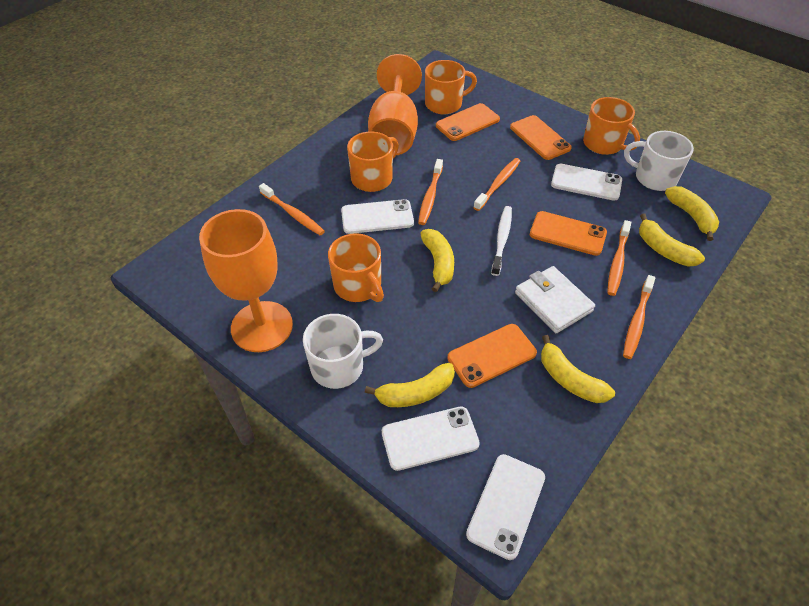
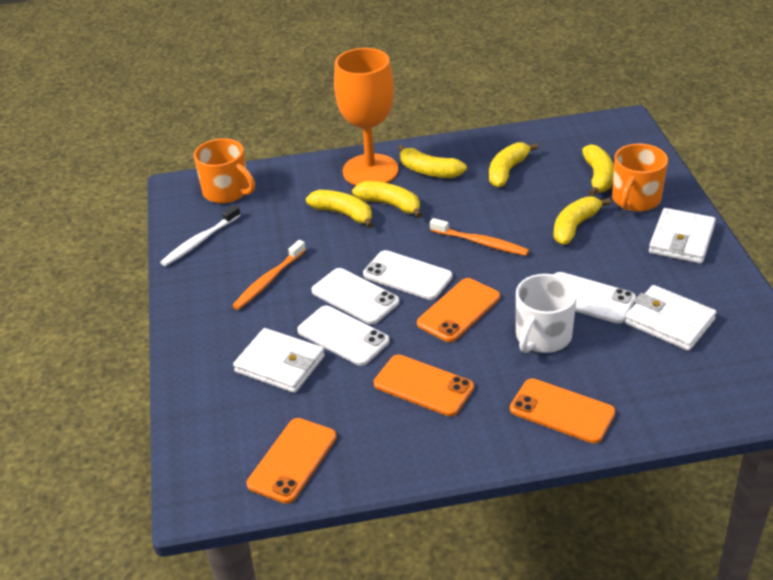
orange goblet: 2 -> 1
orange mug: 4 -> 2
orange toothbrush: 5 -> 2
white mug: 2 -> 1
white wallet: 1 -> 3
yellow banana: 5 -> 6

